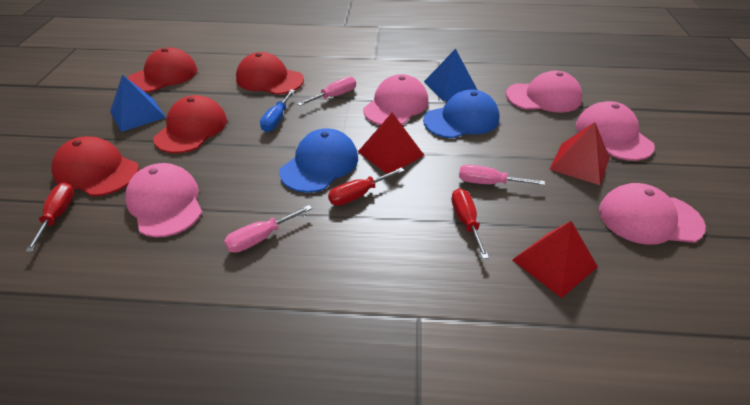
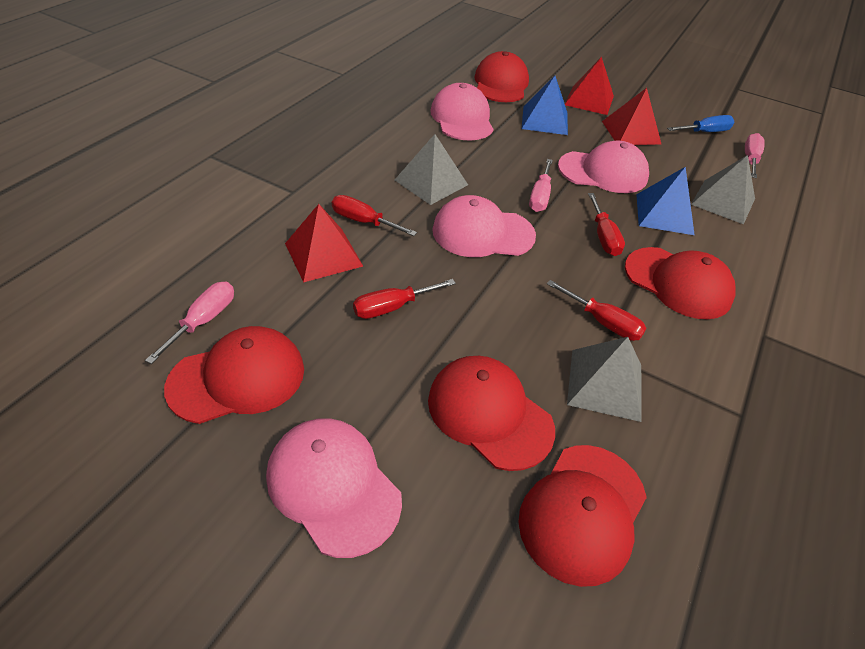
blue cap: 2 -> 0
grey pyramid: 0 -> 3
pink cap: 5 -> 4
red cap: 4 -> 5
red screwdriver: 3 -> 4

